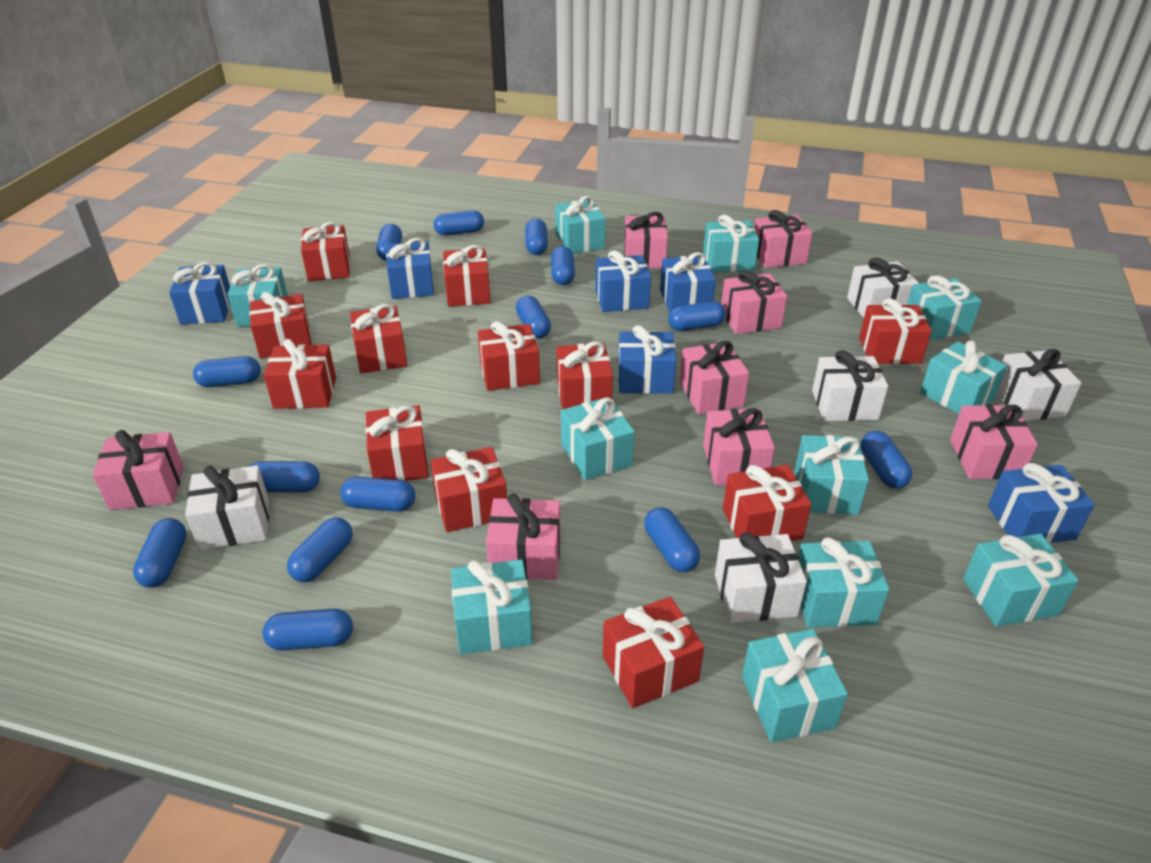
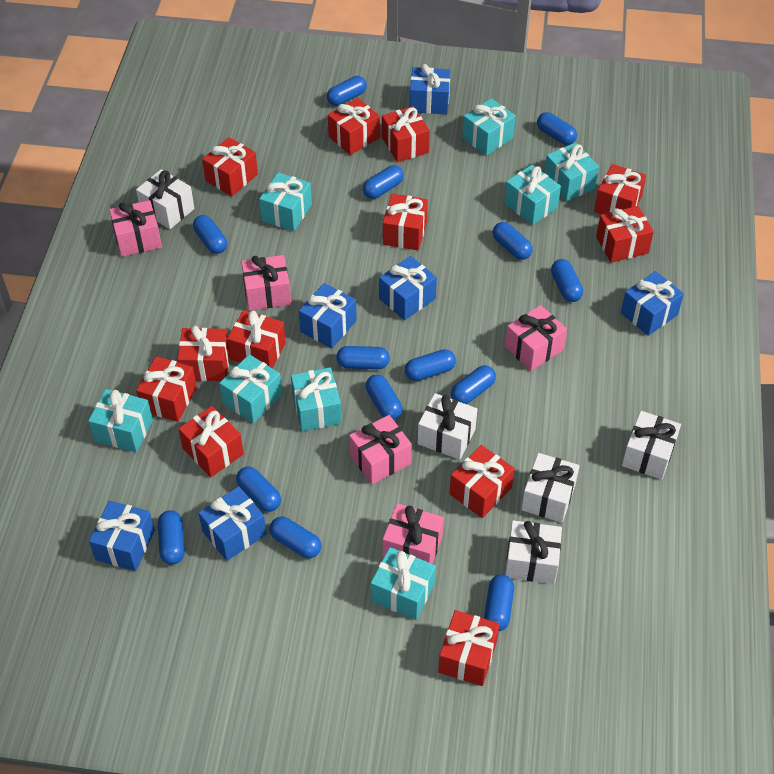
pink gift: 8 -> 5
turquoise gift: 11 -> 8

